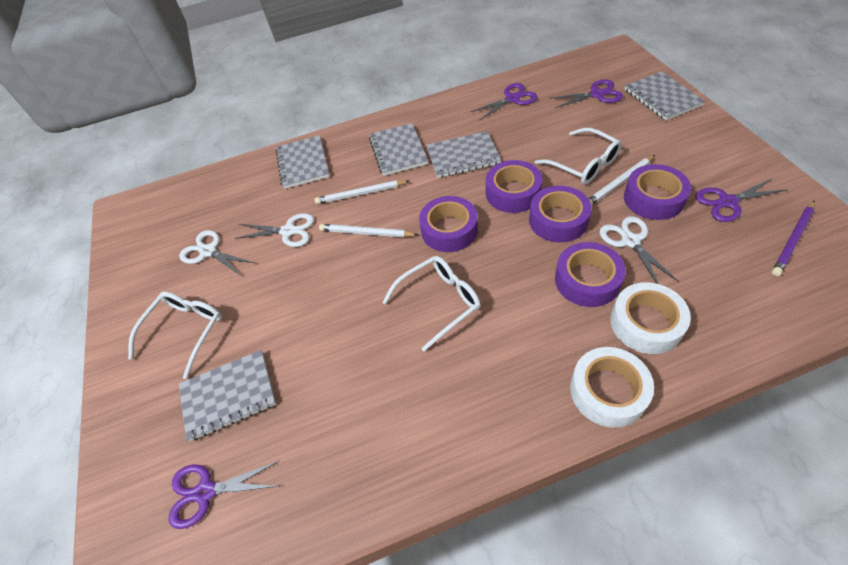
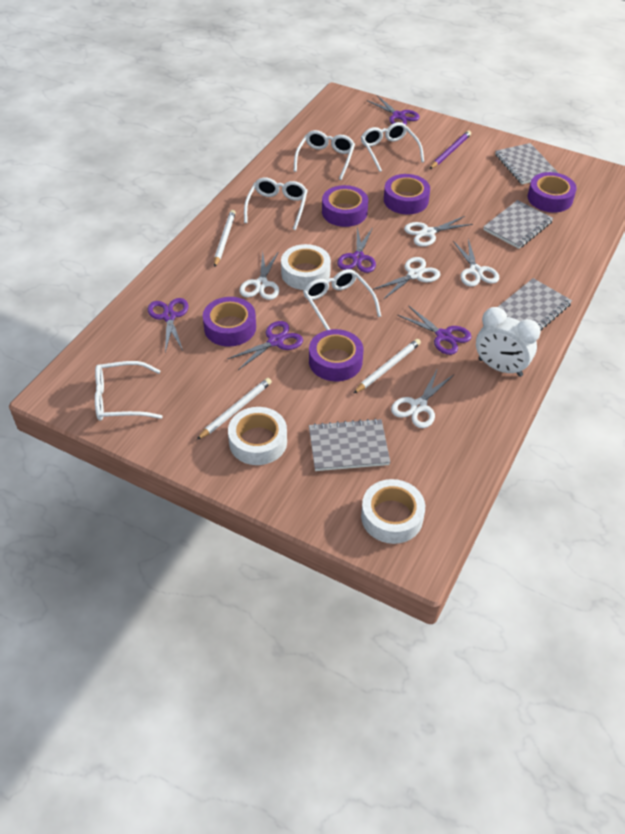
grey notebook: 5 -> 4
purple scissors: 4 -> 5
white clock: 0 -> 1
white glasses: 3 -> 5
white scissors: 3 -> 5
white tape: 2 -> 3

